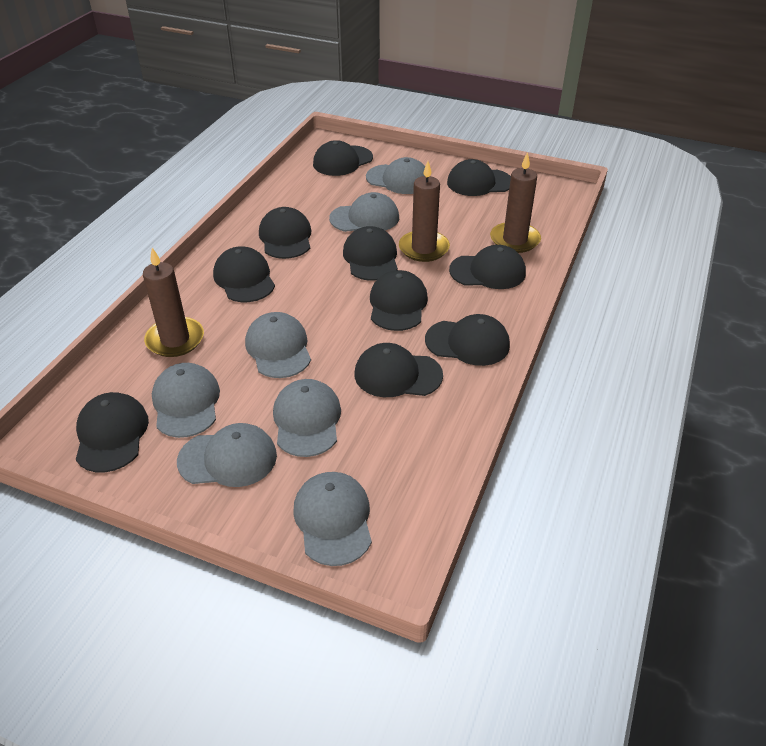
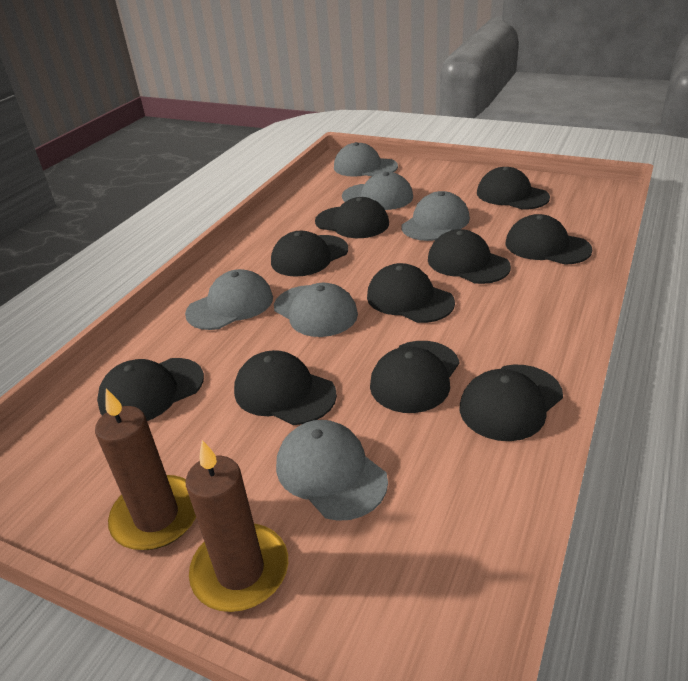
brown candle: 3 -> 2
grey cap: 7 -> 6

